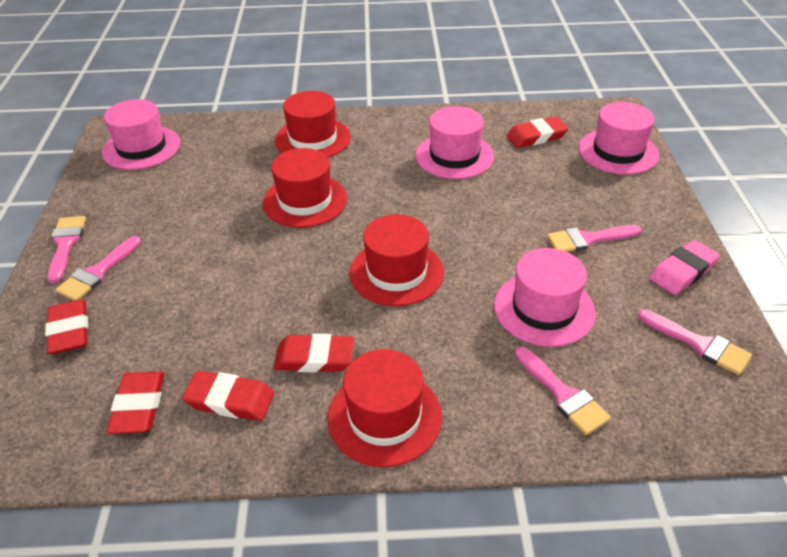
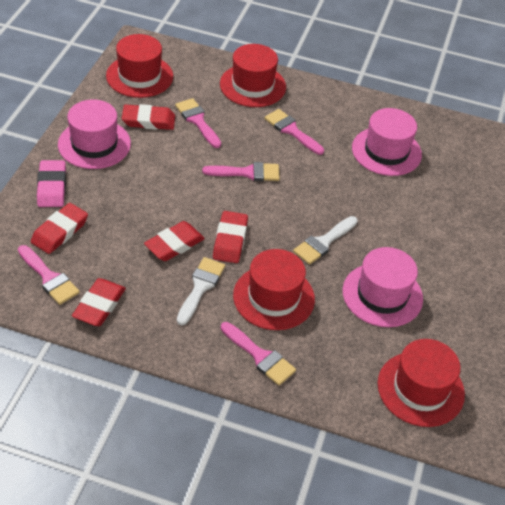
pink hat: 4 -> 3
white brush: 0 -> 2

